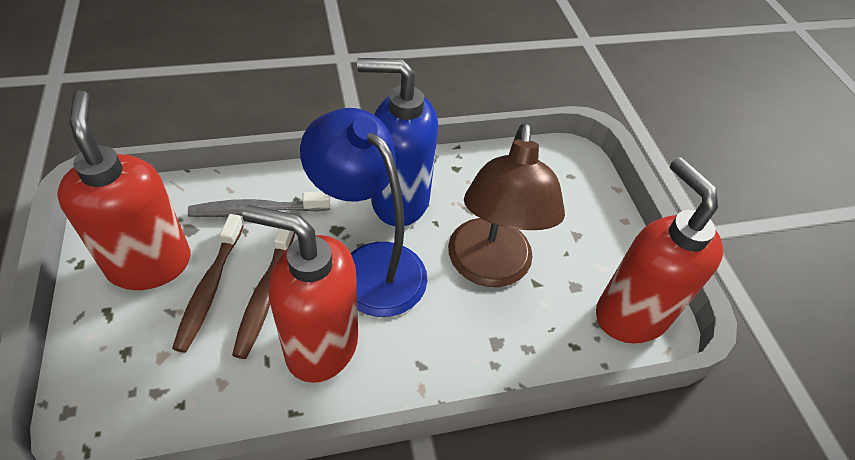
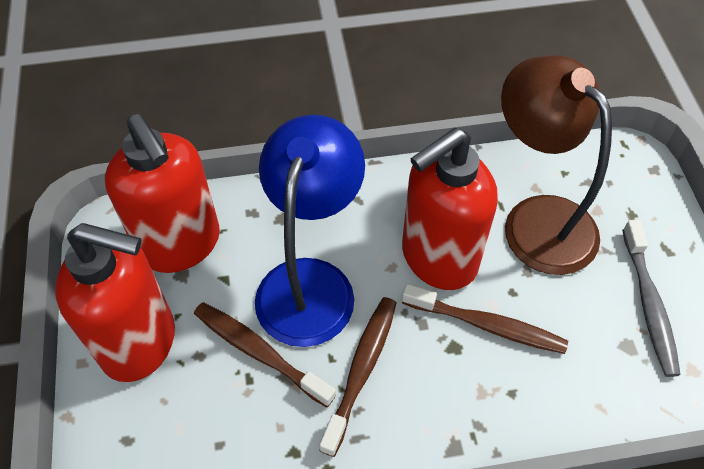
blue soap dispenser: 1 -> 0
brown toothbrush: 2 -> 3

